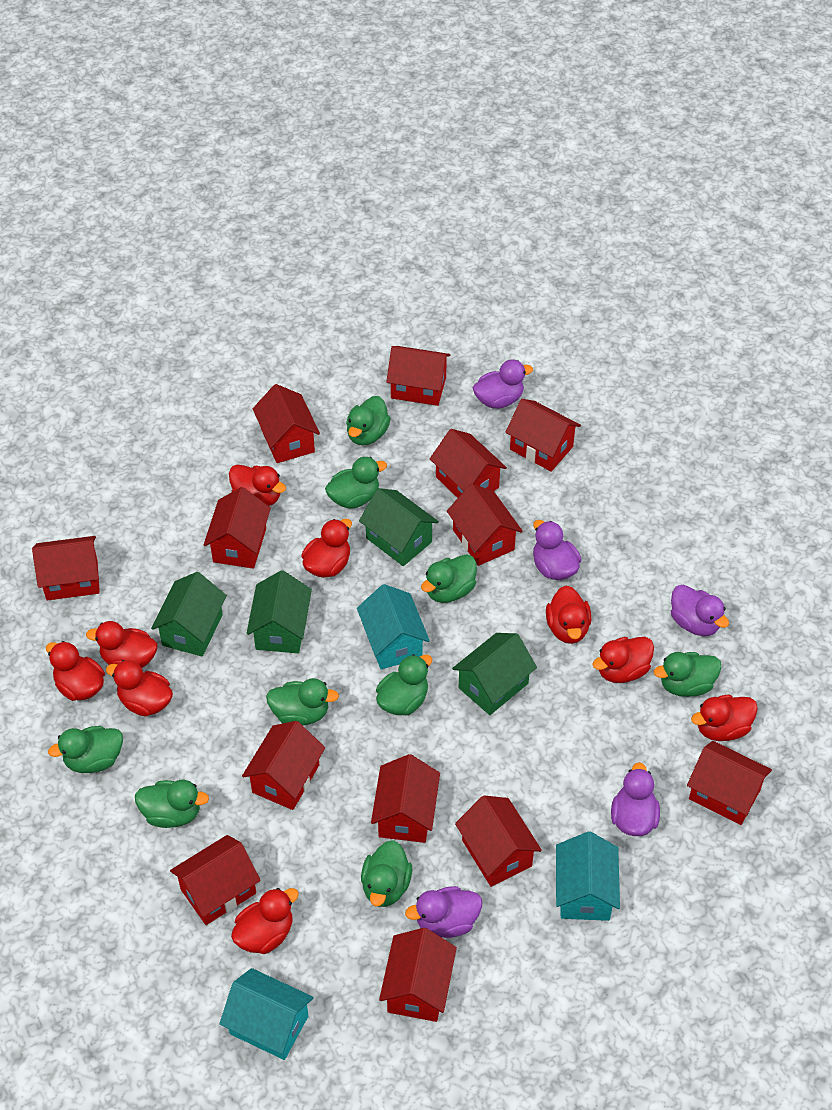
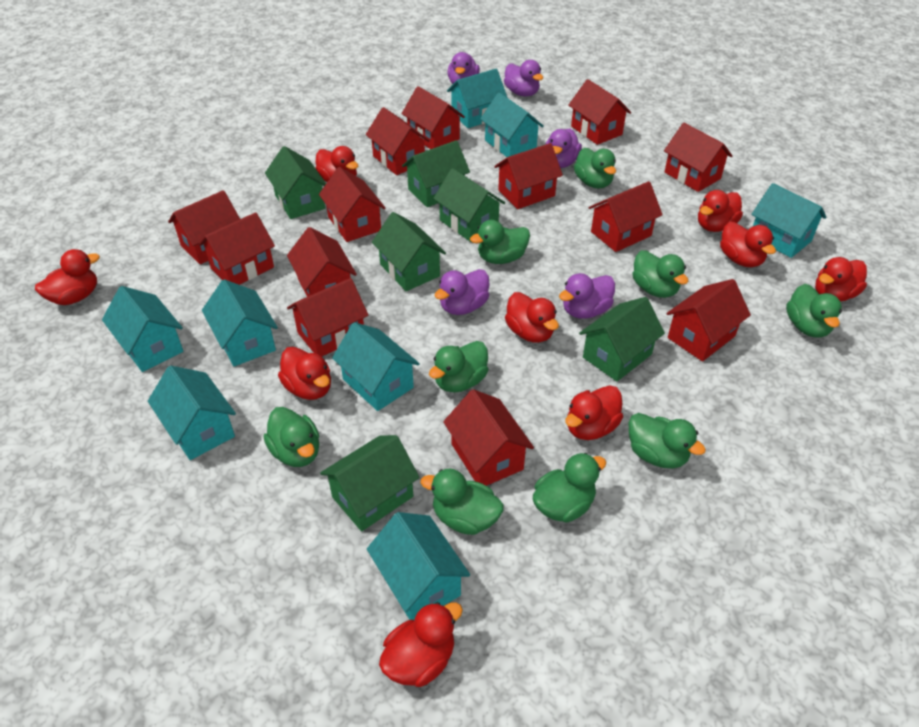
green house: 4 -> 6
turquoise house: 3 -> 8

